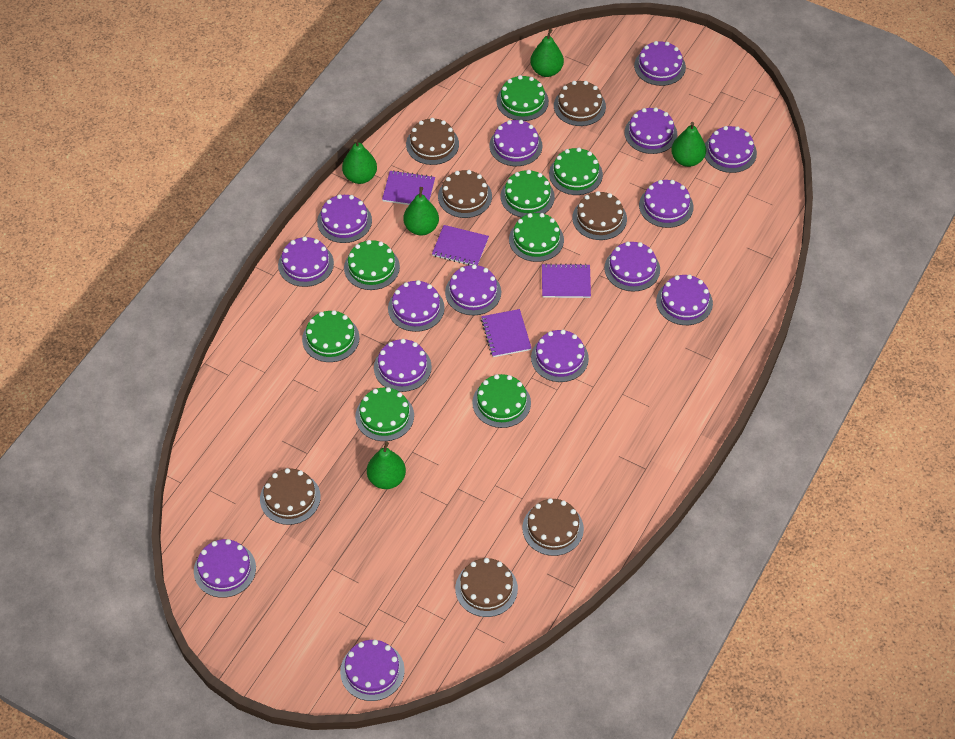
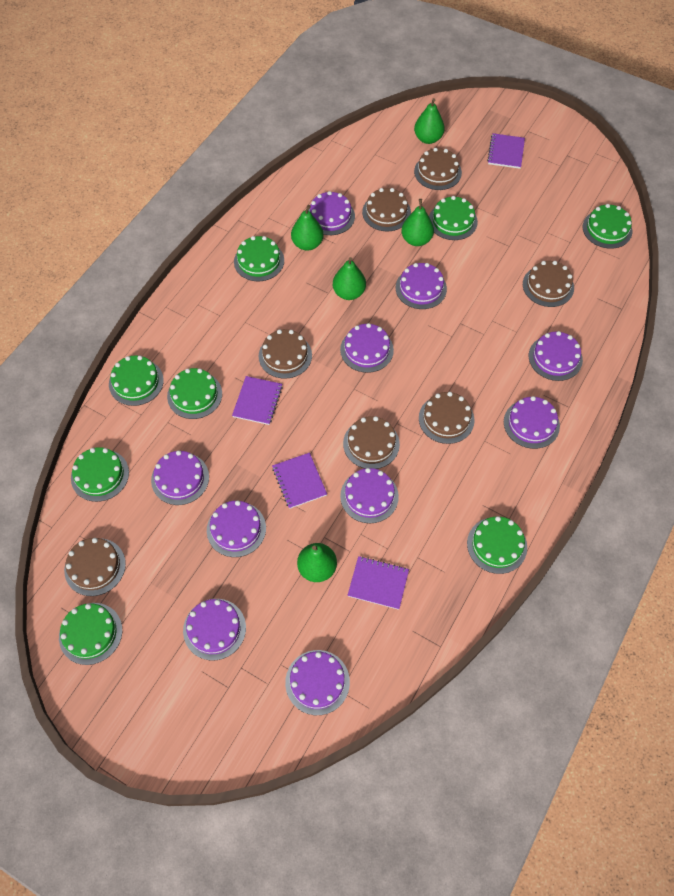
purple cake: 15 -> 10

